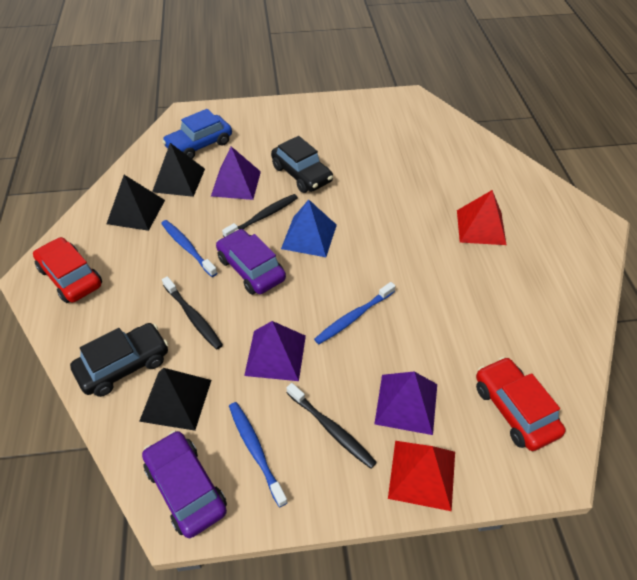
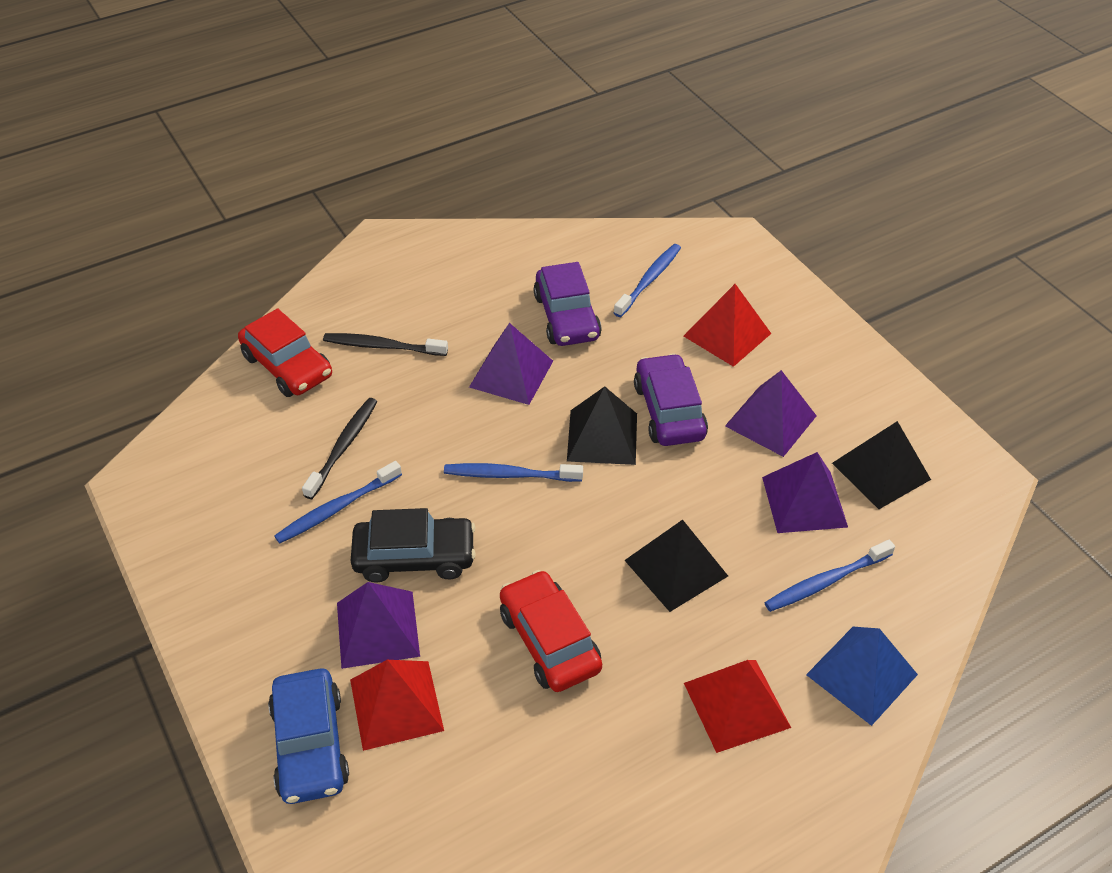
black car: 2 -> 1
black toothbrush: 3 -> 2
blue toothbrush: 3 -> 4
purple pyramid: 3 -> 4
red pyramid: 2 -> 3

